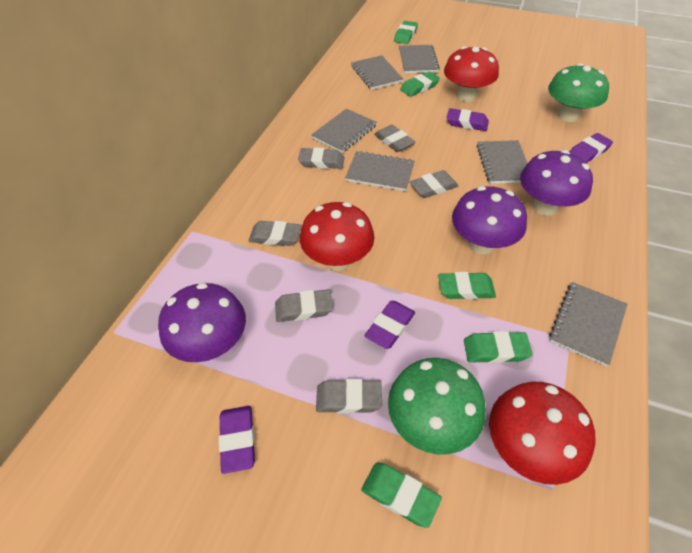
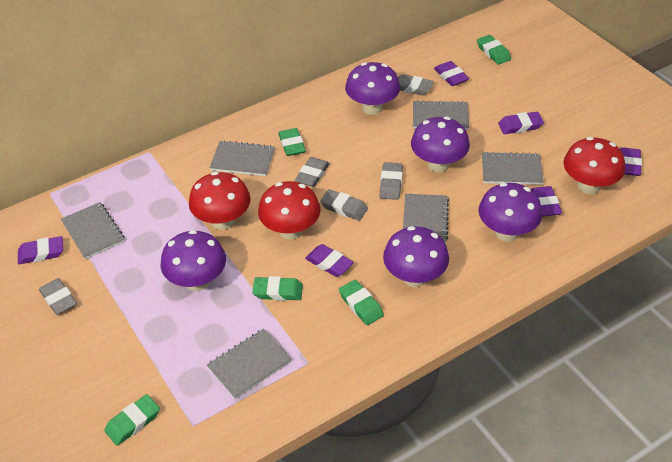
green mushroom: 2 -> 0
grey eraser: 6 -> 5
purple eraser: 4 -> 6
purple mushroom: 3 -> 5

